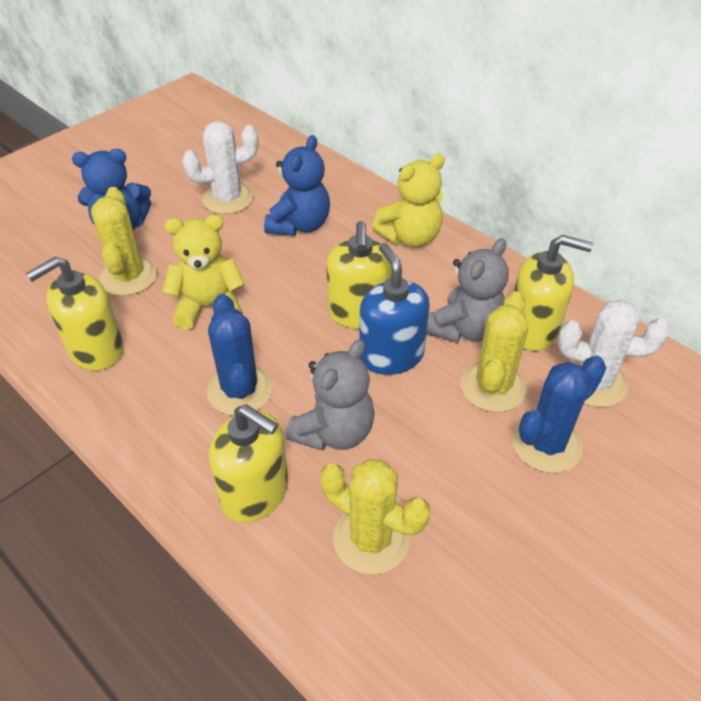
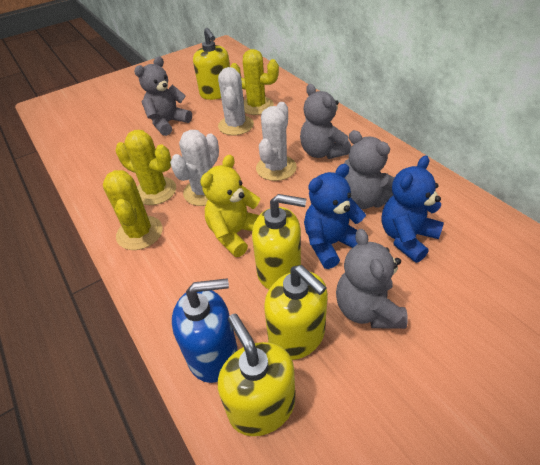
blue cactus: 2 -> 0
grey teddy bear: 2 -> 4
white cactus: 2 -> 3
yellow teddy bear: 2 -> 1

